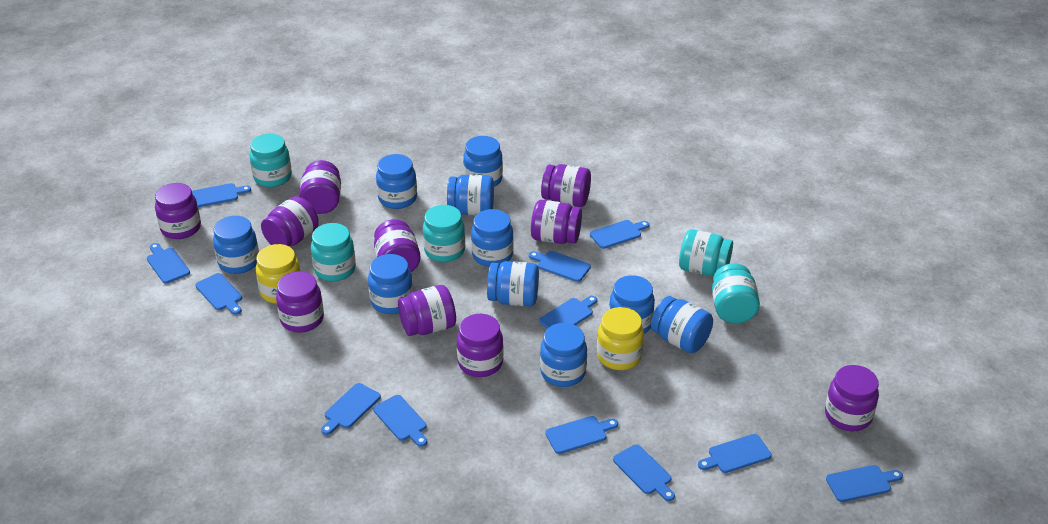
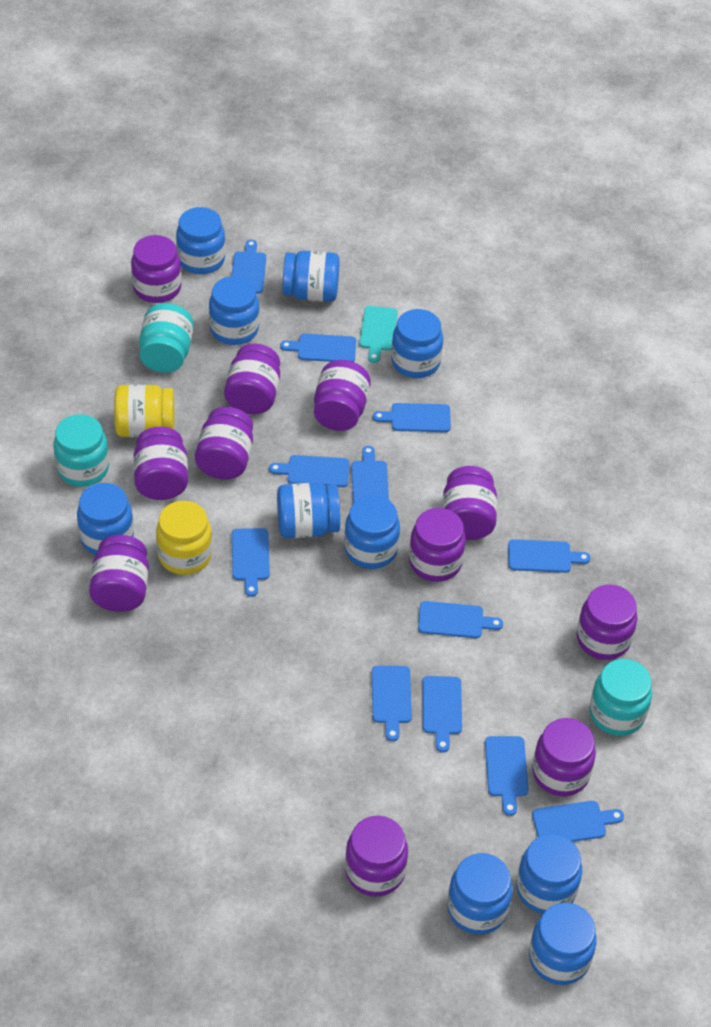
purple jar: 10 -> 11
turquoise cutting board: 0 -> 1
turquoise jar: 5 -> 3

